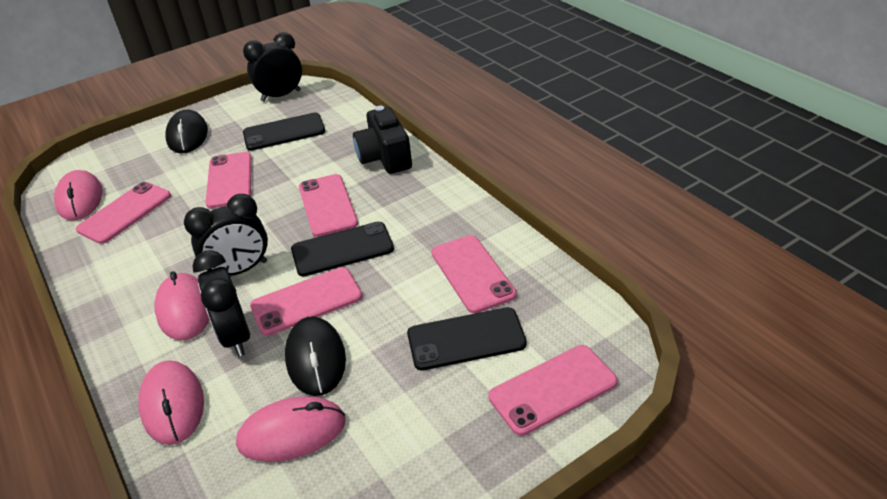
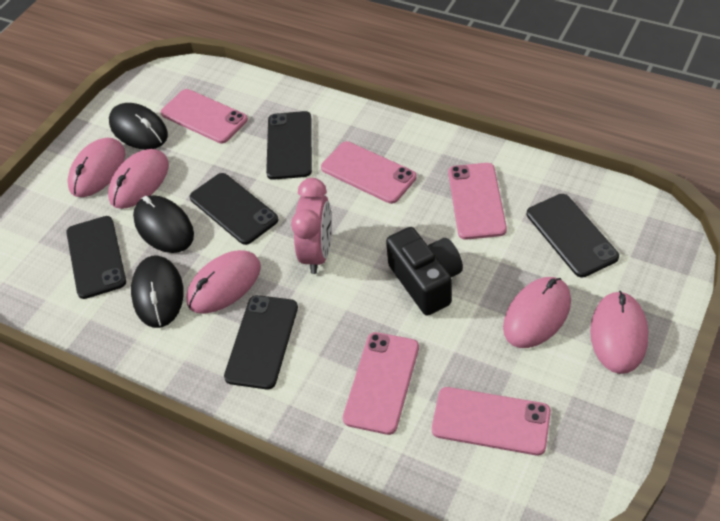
black clock: 3 -> 0
black mouse: 2 -> 3
black phone: 3 -> 5
pink clock: 0 -> 1
pink mouse: 4 -> 5
pink phone: 6 -> 5

